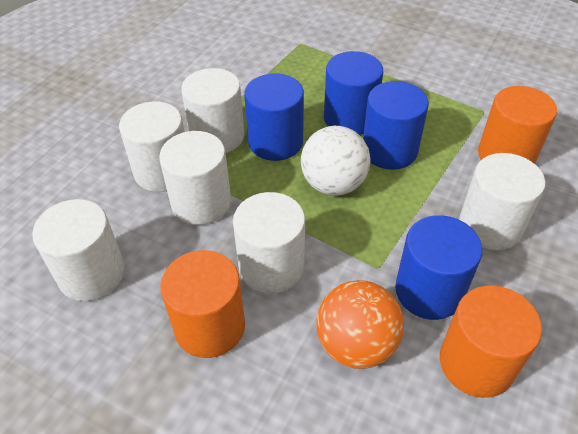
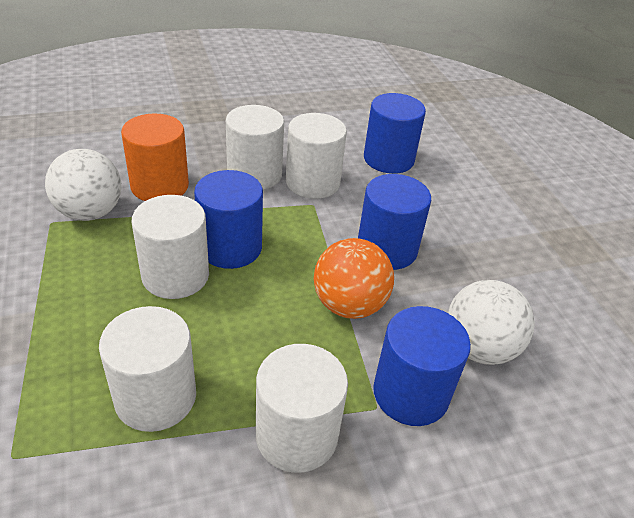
orange cylinder: 3 -> 1
white ball: 1 -> 2
white cylinder: 6 -> 5

